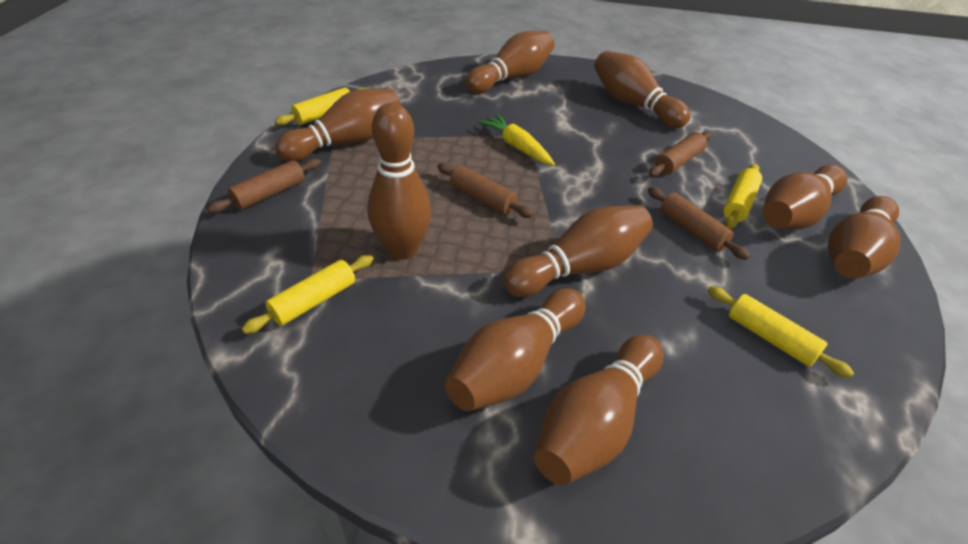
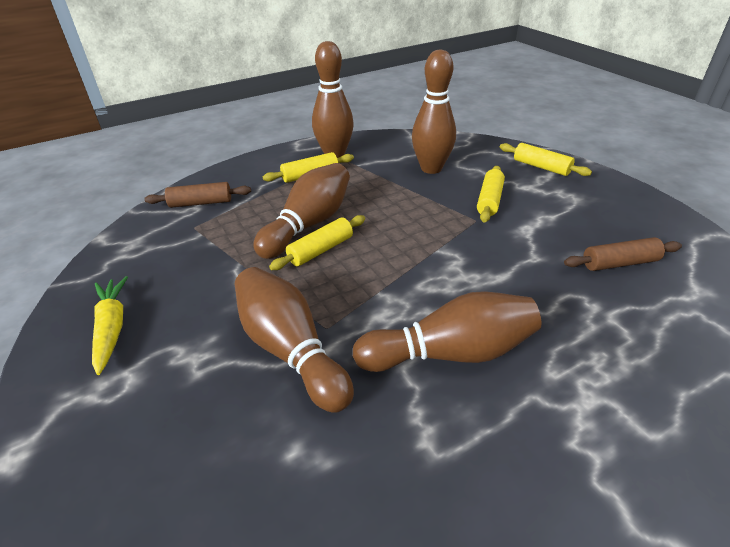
brown bowling pin: 9 -> 5
brown rolling pin: 4 -> 2

